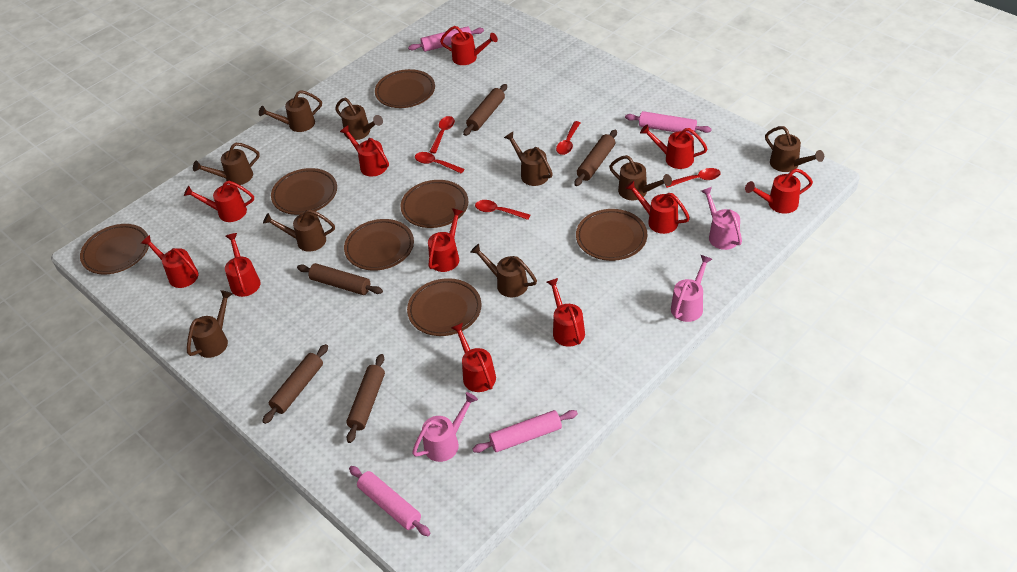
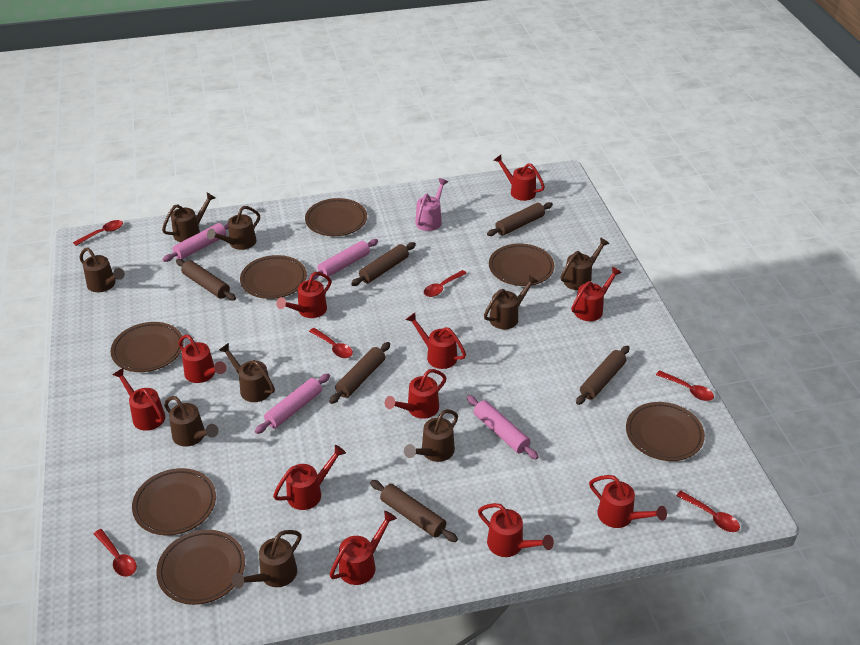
brown rolling pin: 5 -> 6
pink watering can: 3 -> 1
red spoon: 5 -> 6

